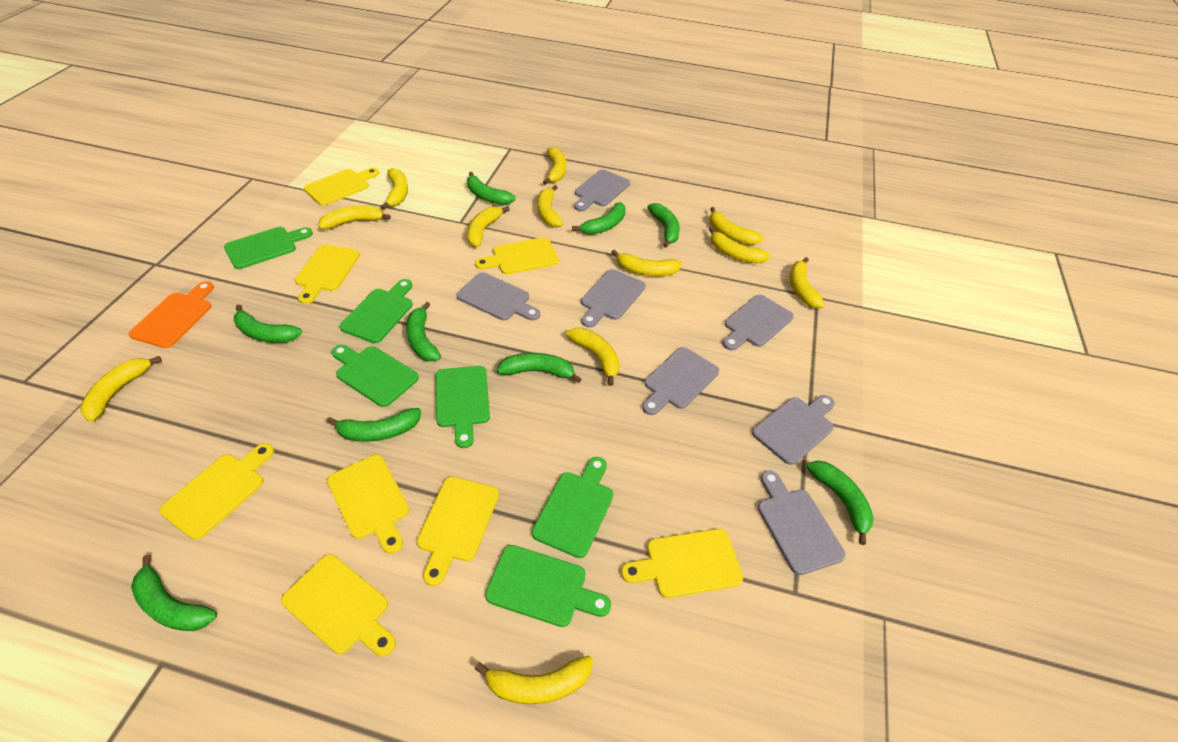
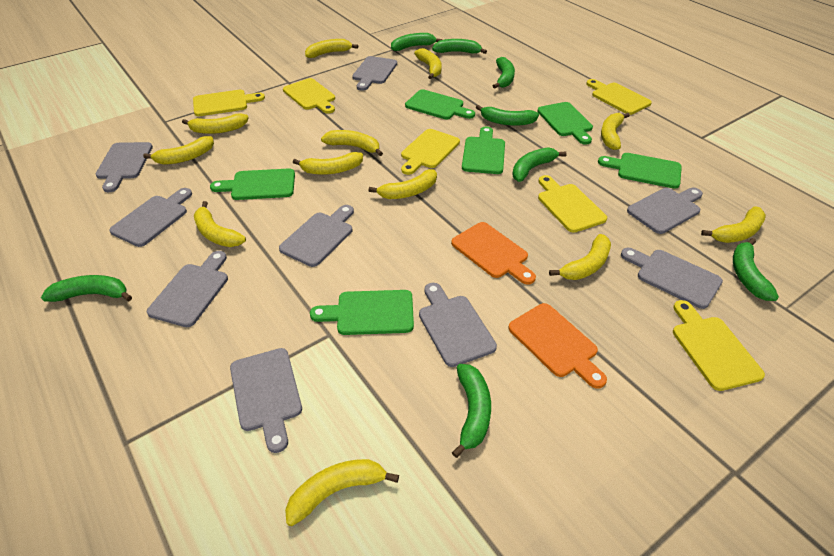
green banana: 9 -> 8
grey cutting board: 7 -> 9
orange cutting board: 1 -> 2
yellow cutting board: 8 -> 6

